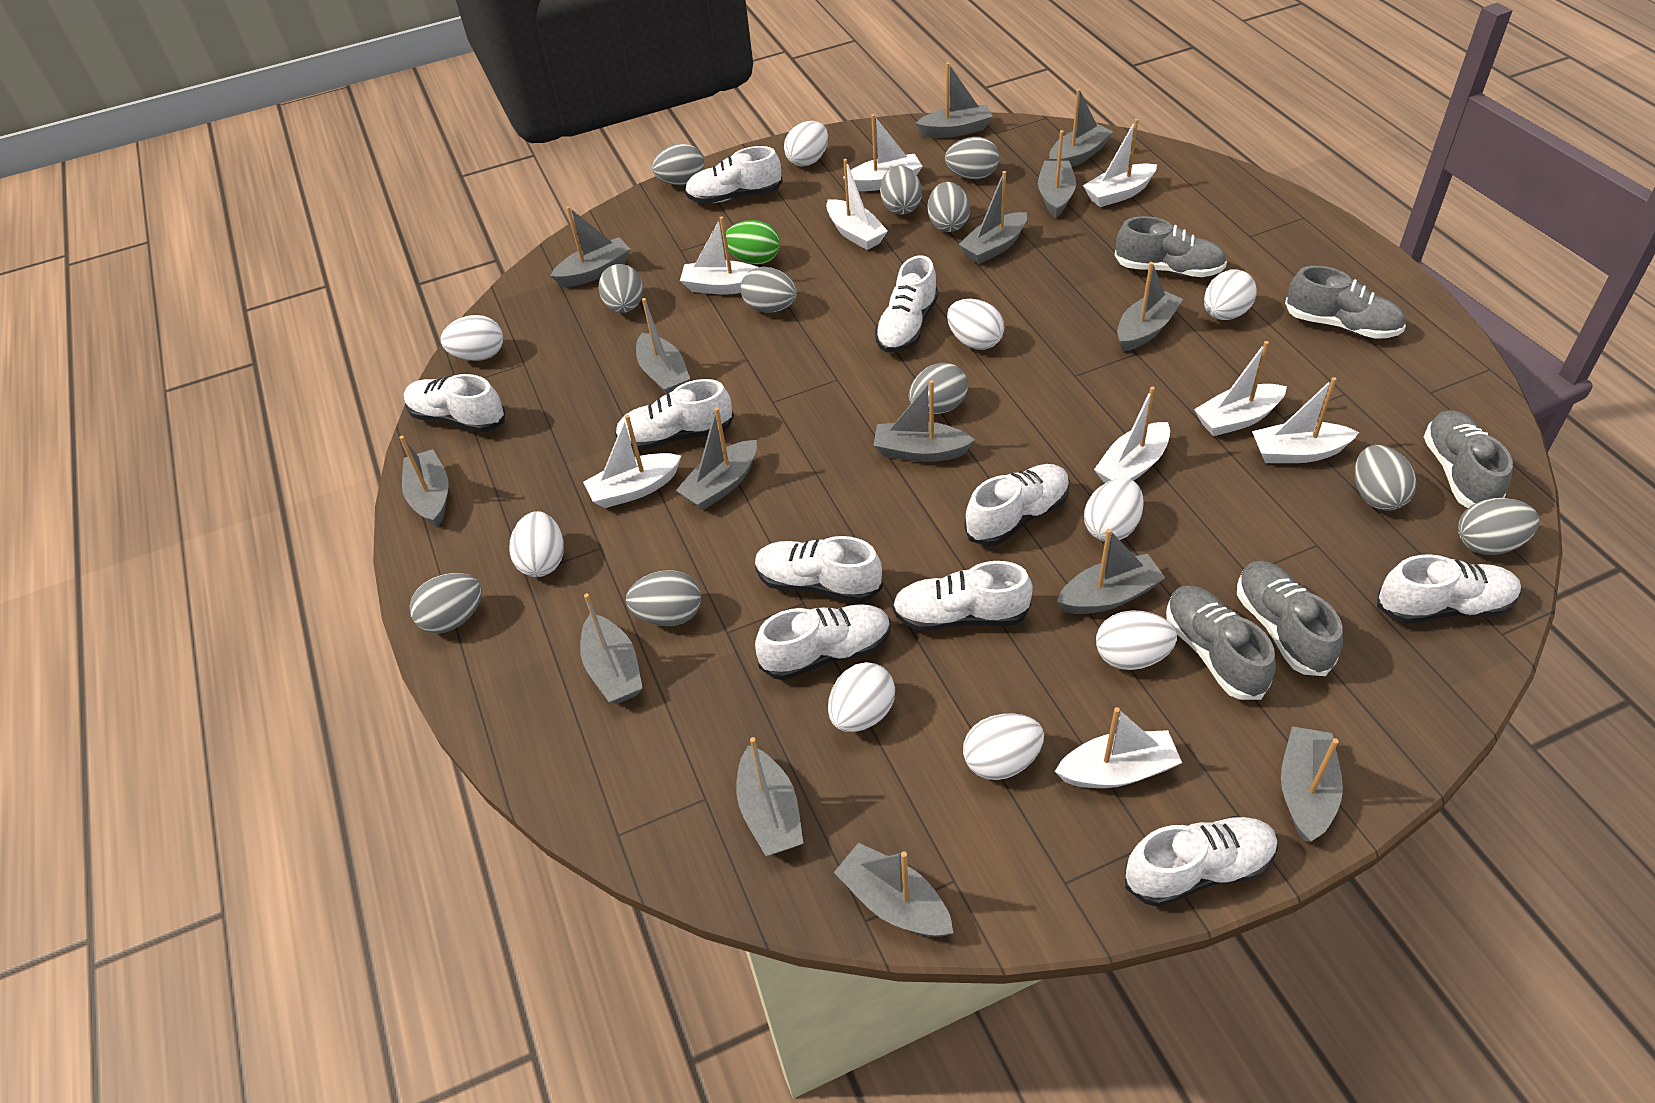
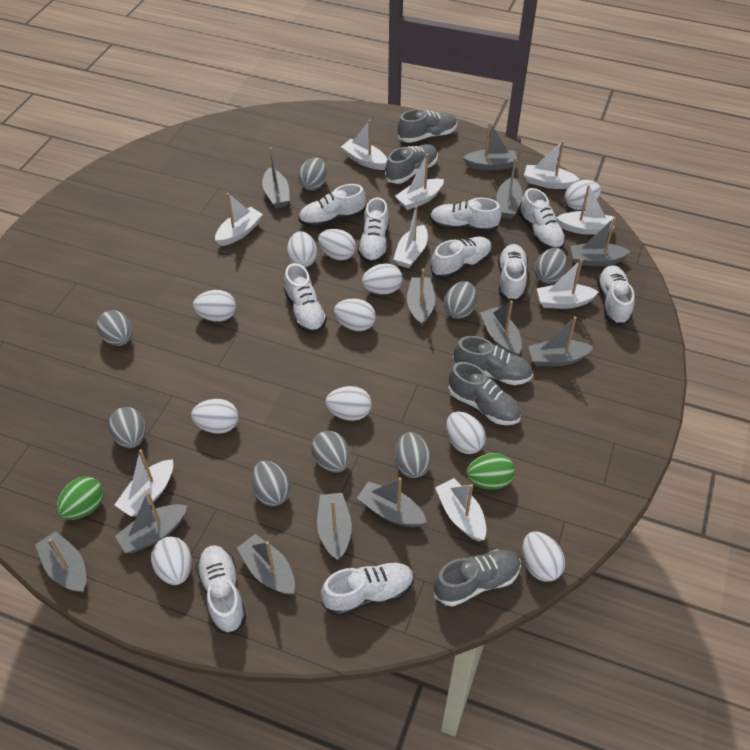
green egg: 1 -> 2
grey boat: 15 -> 12
grey egg: 11 -> 8
white egg: 9 -> 11

